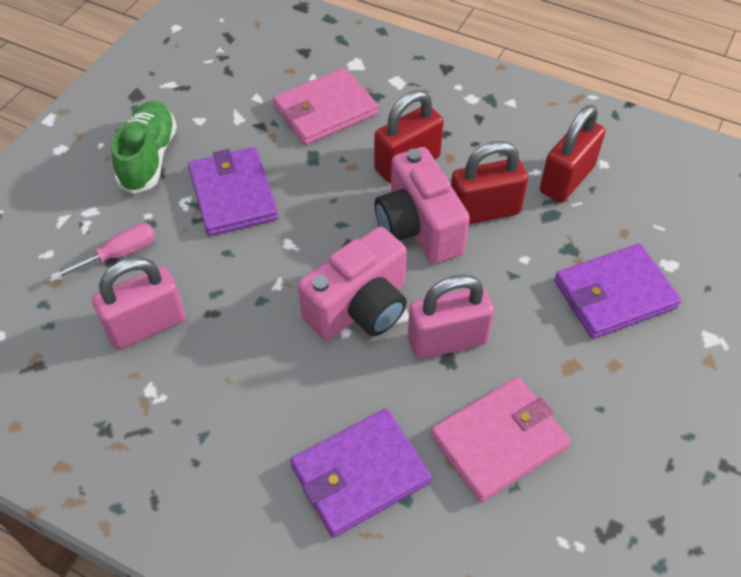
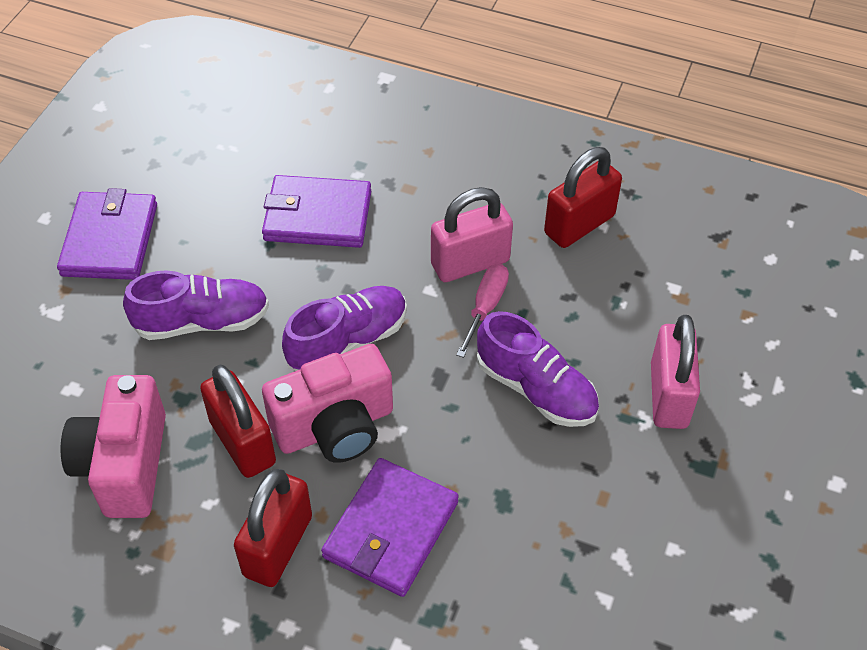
green shoe: 1 -> 0
pink wallet: 2 -> 0
purple shoe: 0 -> 3

